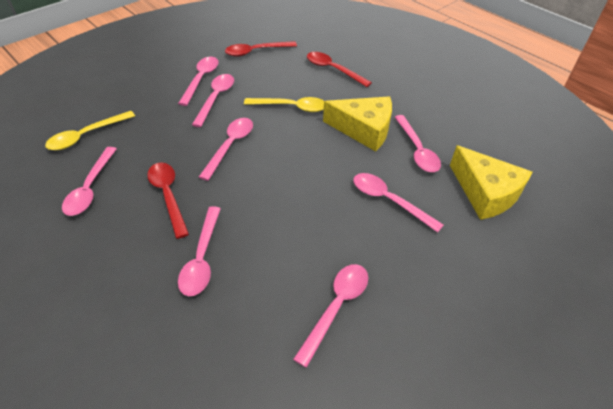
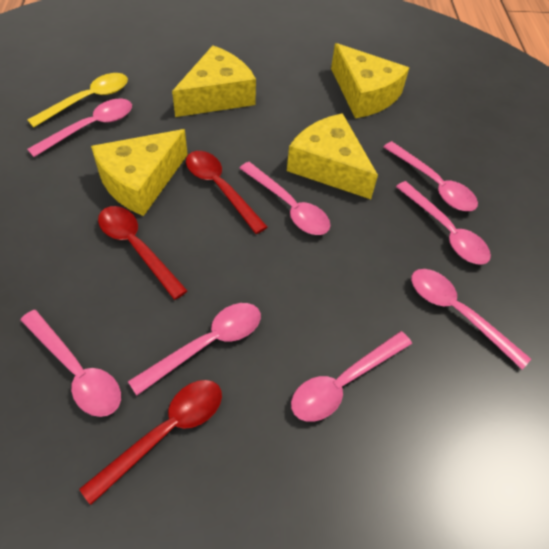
yellow cheese: 2 -> 4
yellow spoon: 2 -> 1

